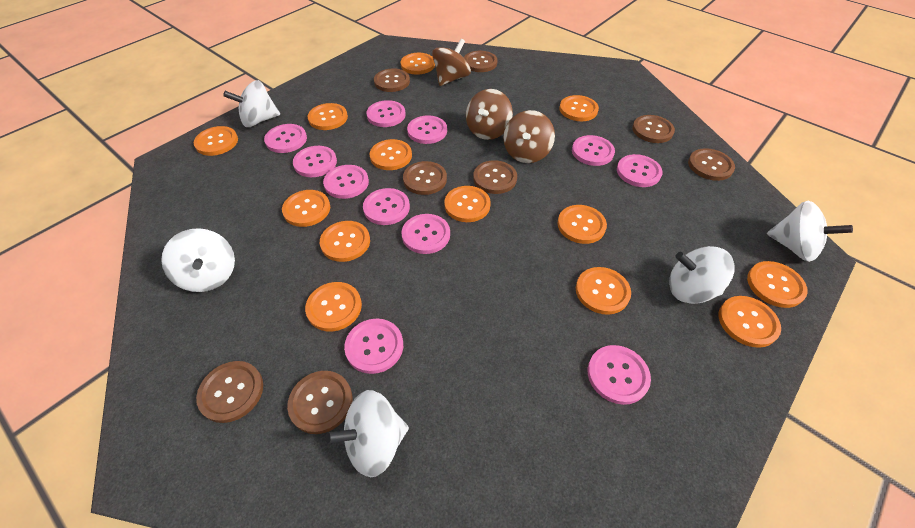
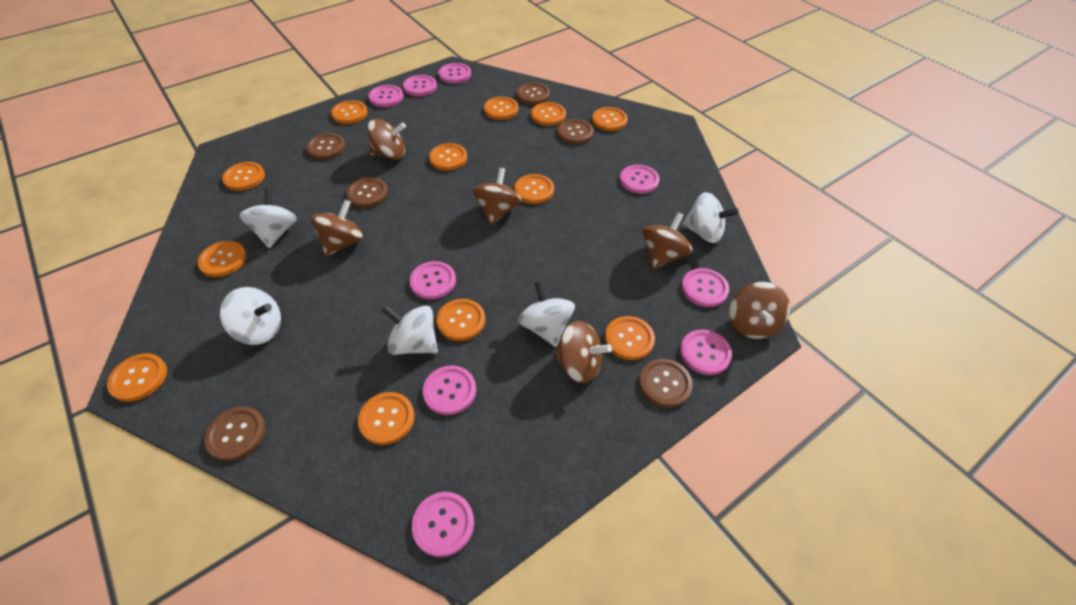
brown button: 8 -> 6
brown spinning top: 3 -> 6
orange button: 13 -> 12
pink button: 11 -> 9

